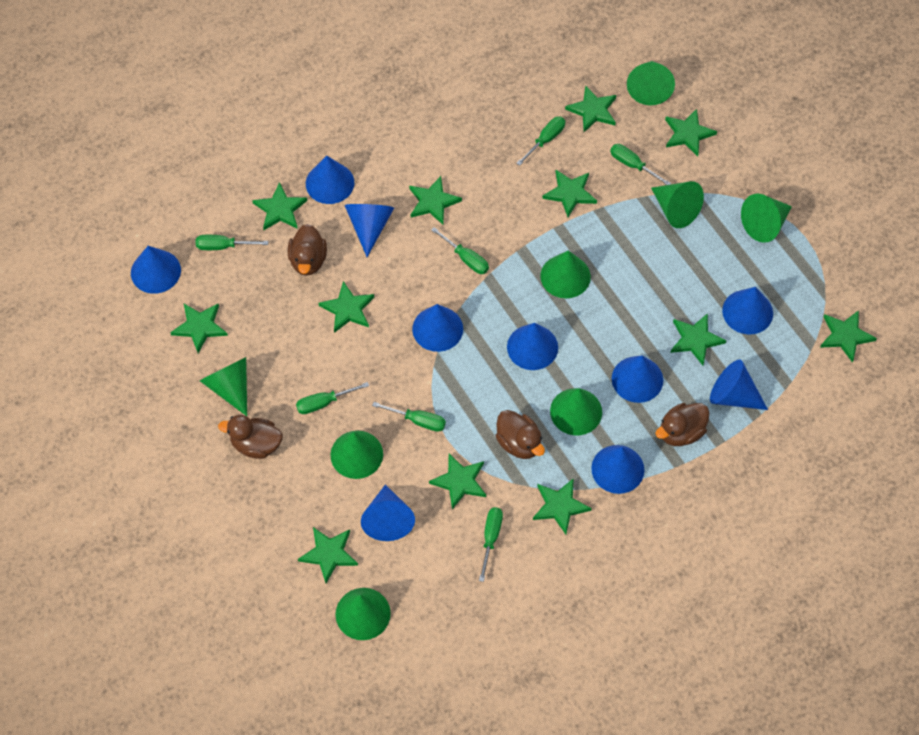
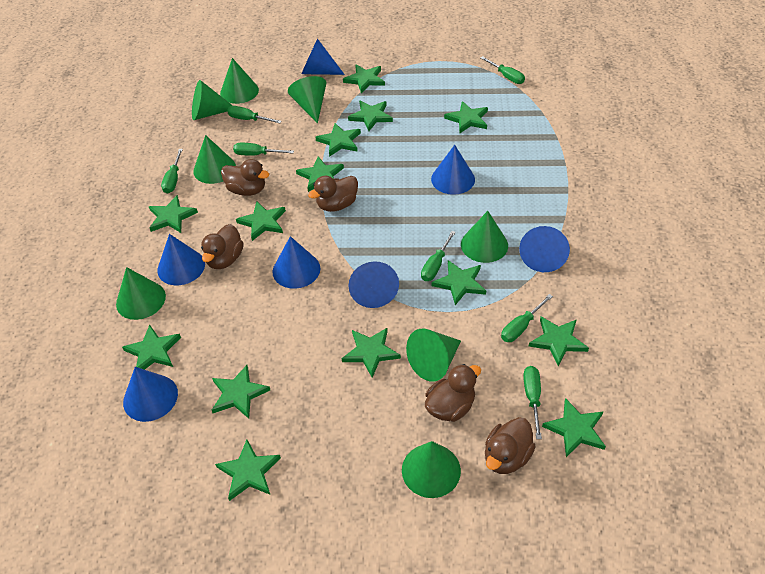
blue cone: 10 -> 7
brown duck: 4 -> 5
green star: 12 -> 14

